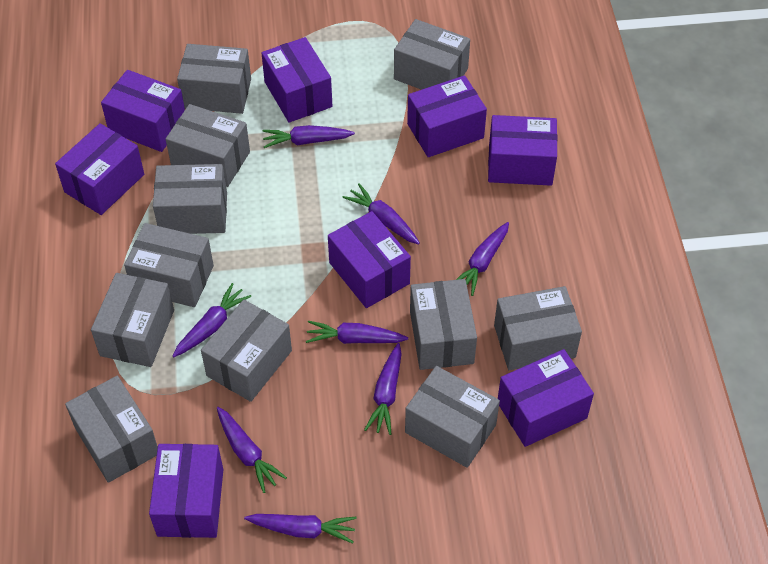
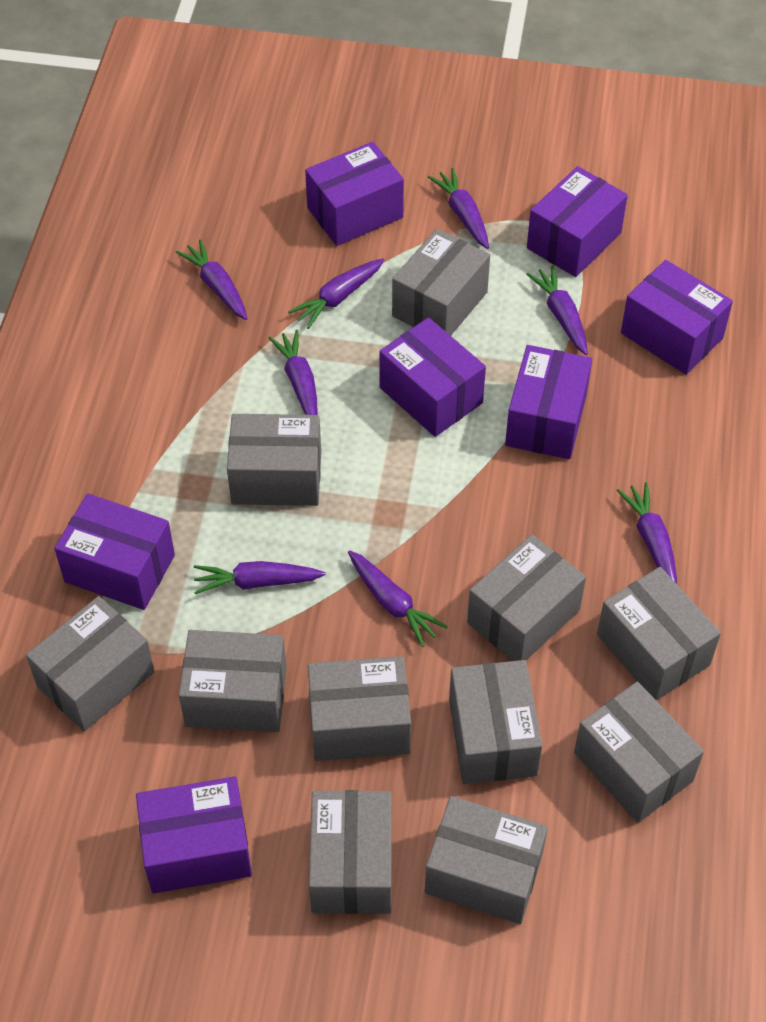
purple box: 8 -> 7

